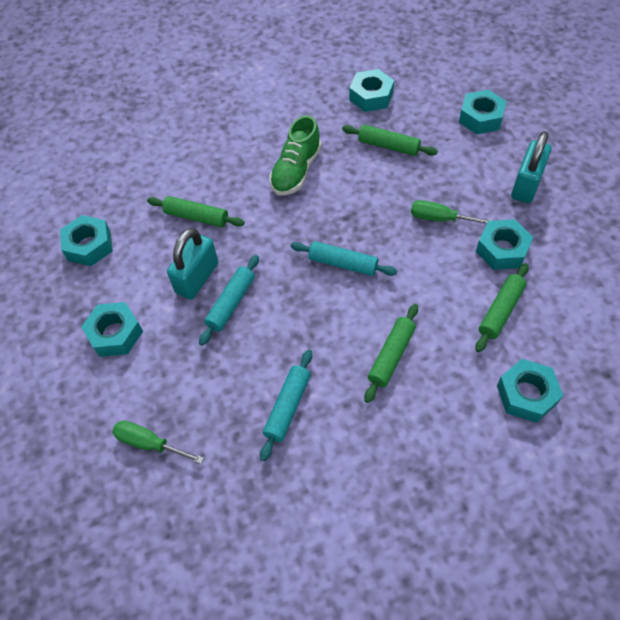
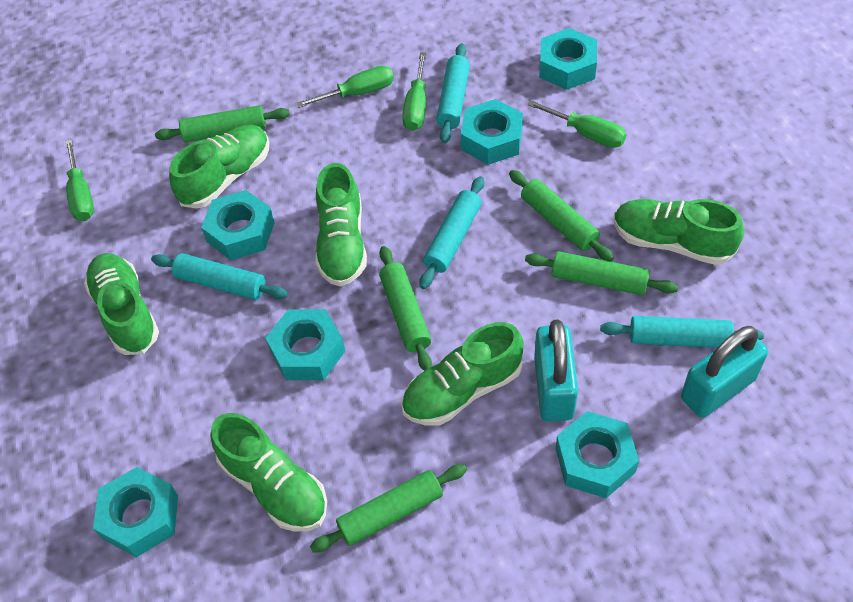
green rolling pin: 4 -> 5
green screwdriver: 2 -> 4
green shoe: 1 -> 6
turquoise rolling pin: 3 -> 4

